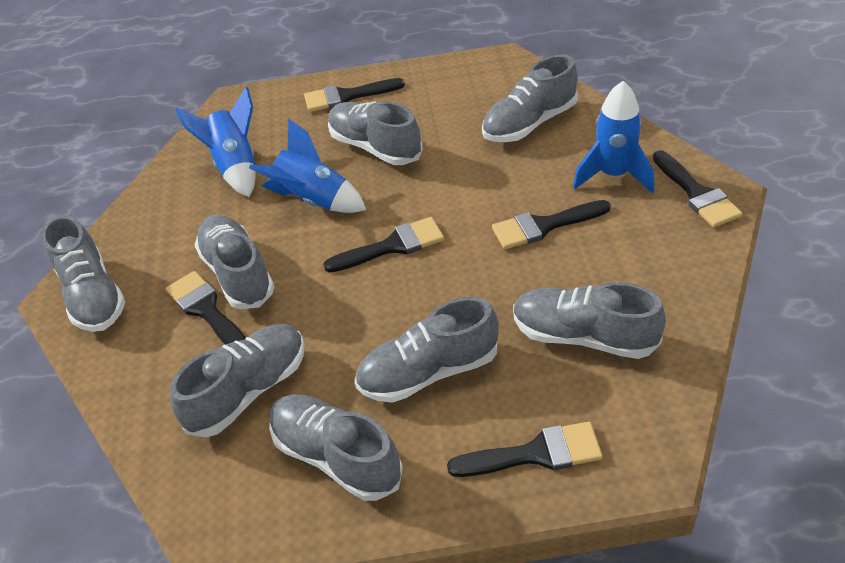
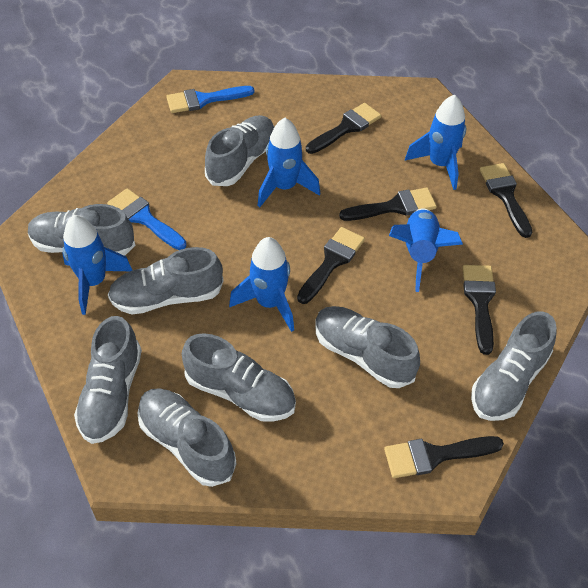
blue brush: 0 -> 2
blue rocket: 3 -> 5

